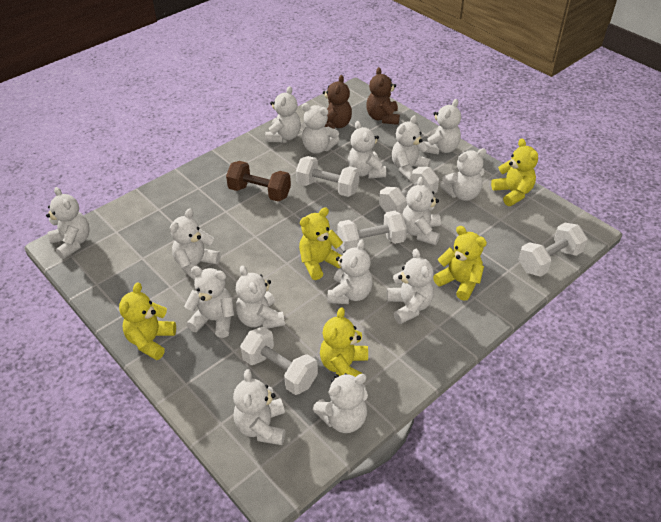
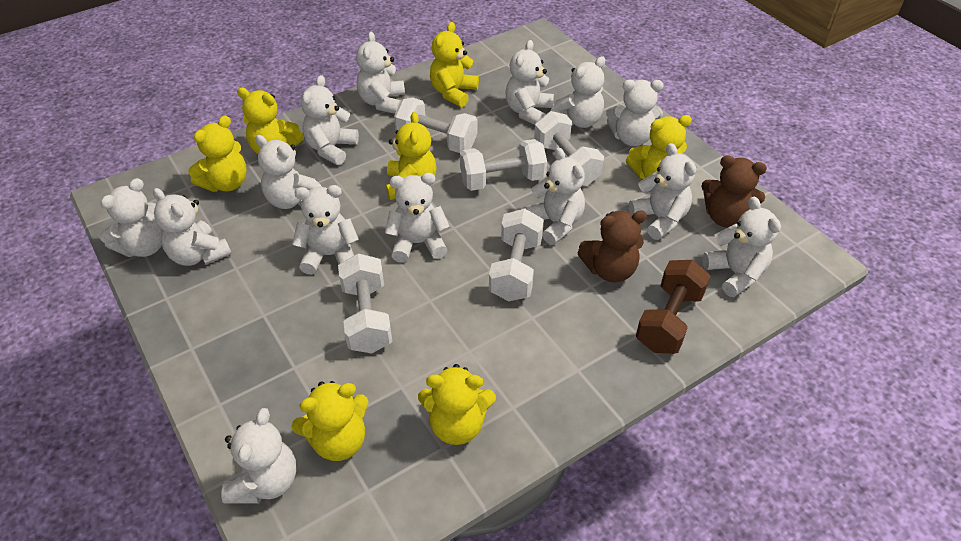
white teddy bear: 15 -> 14
yellow teddy bear: 5 -> 7

